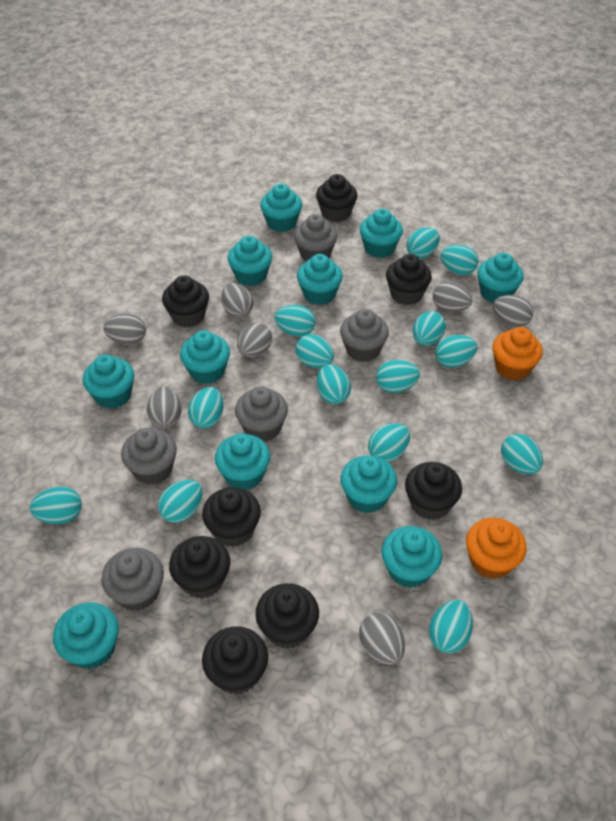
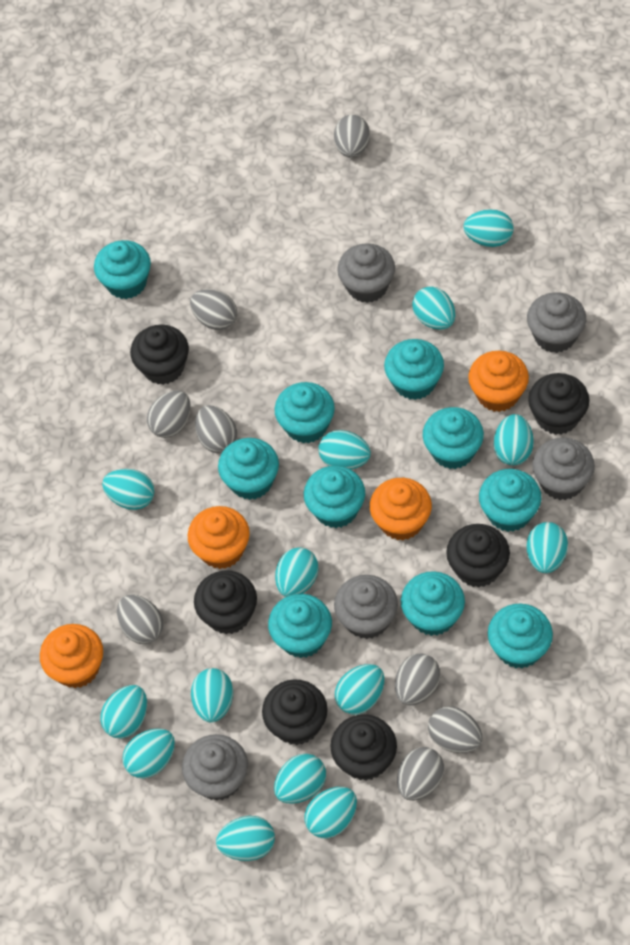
black cupcake: 8 -> 6
grey egg: 7 -> 8
orange cupcake: 2 -> 4
turquoise cupcake: 11 -> 10

